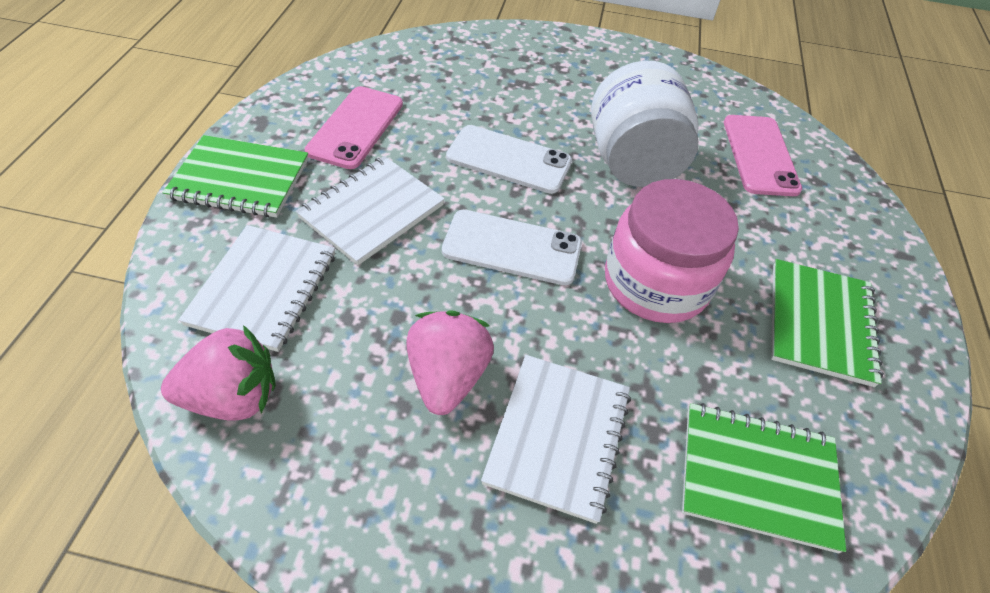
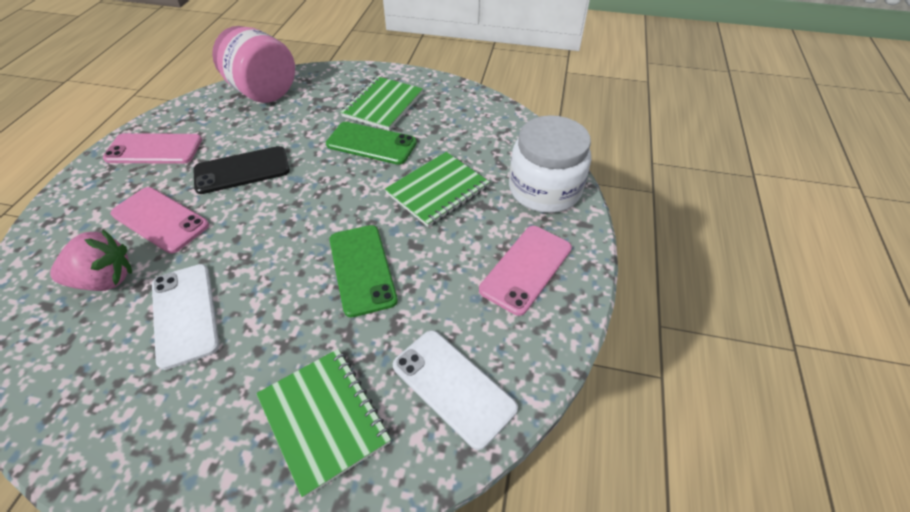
black phone: 0 -> 1
green phone: 0 -> 2
pink phone: 2 -> 3
pink strawberry: 2 -> 1
white notebook: 3 -> 0

